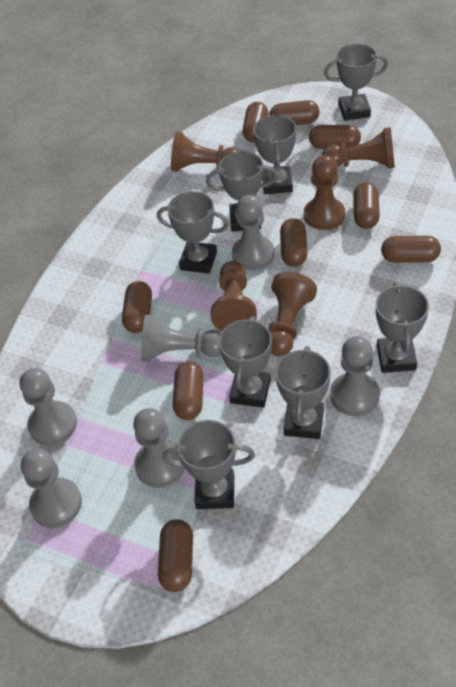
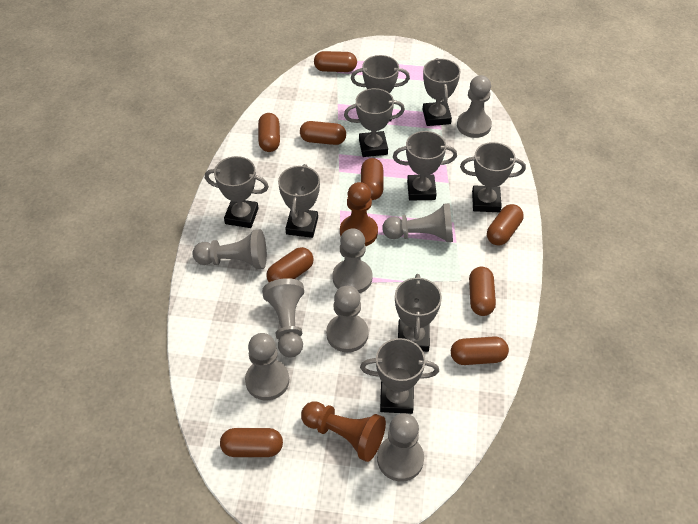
brown pawn: 5 -> 2
grey pawn: 6 -> 8
grey trophy: 8 -> 9

